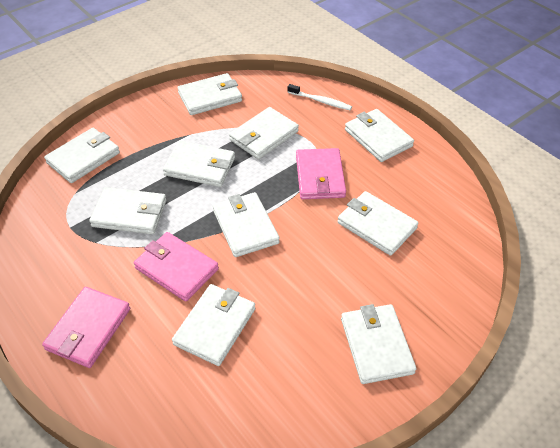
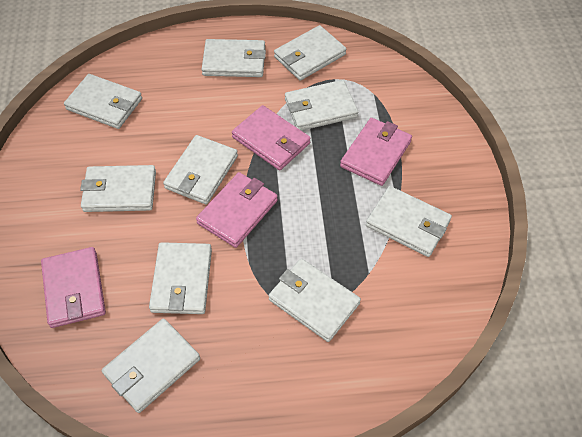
pink wallet: 3 -> 4
white toothbrush: 1 -> 0

